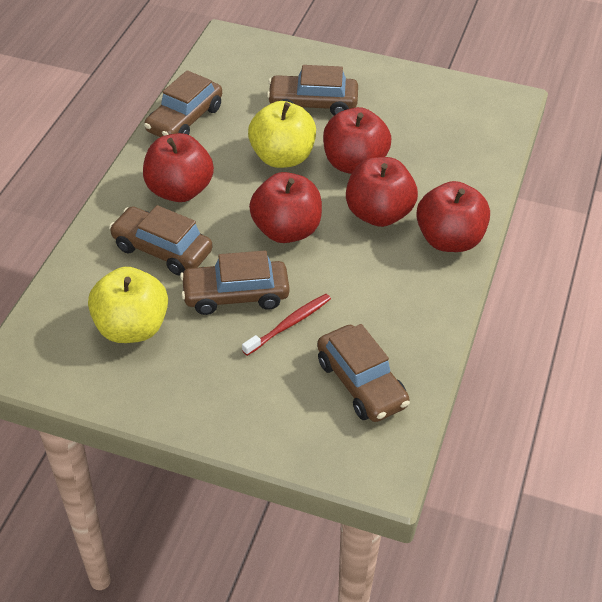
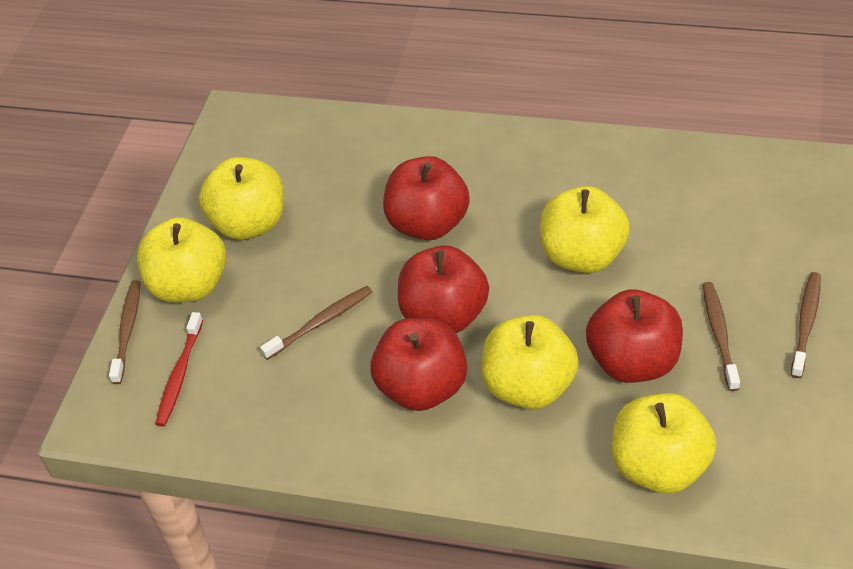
brown car: 5 -> 0
brown toothbrush: 0 -> 4
red apple: 5 -> 4
yellow apple: 2 -> 5

